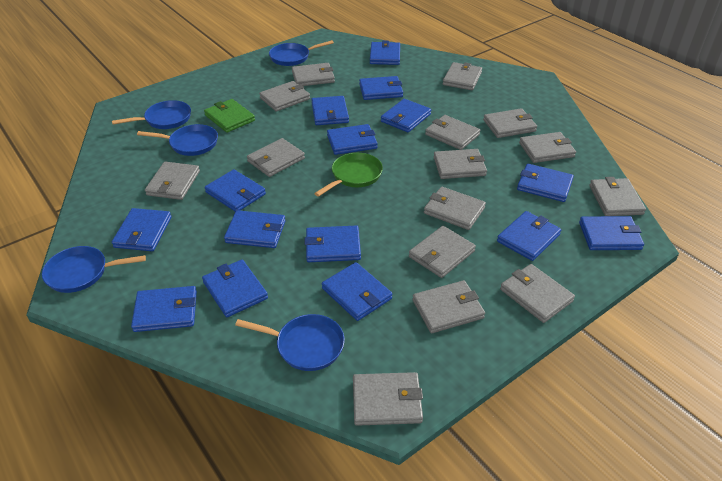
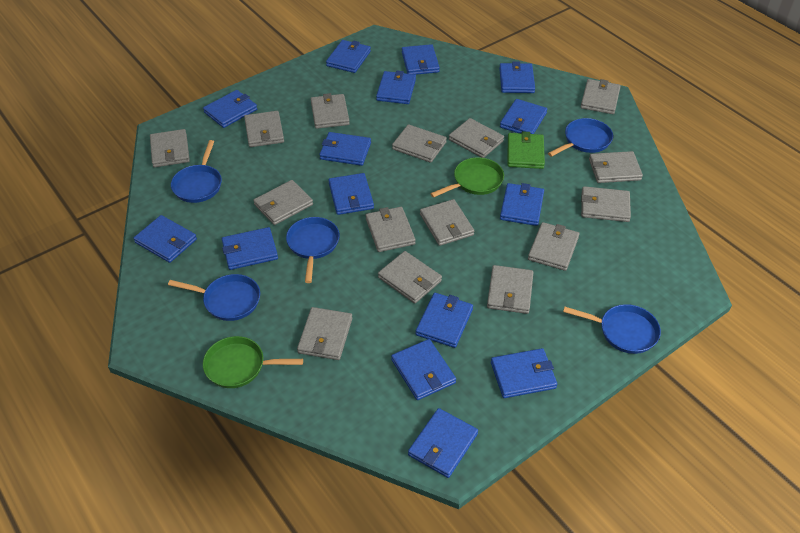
green pan: 1 -> 2

